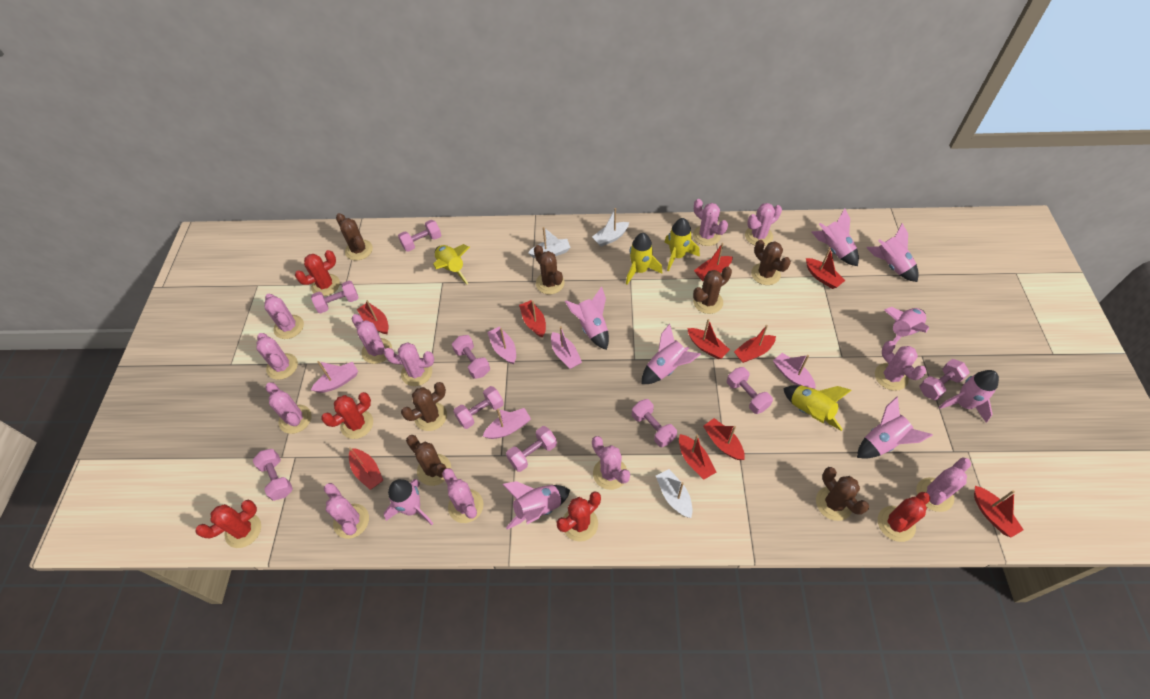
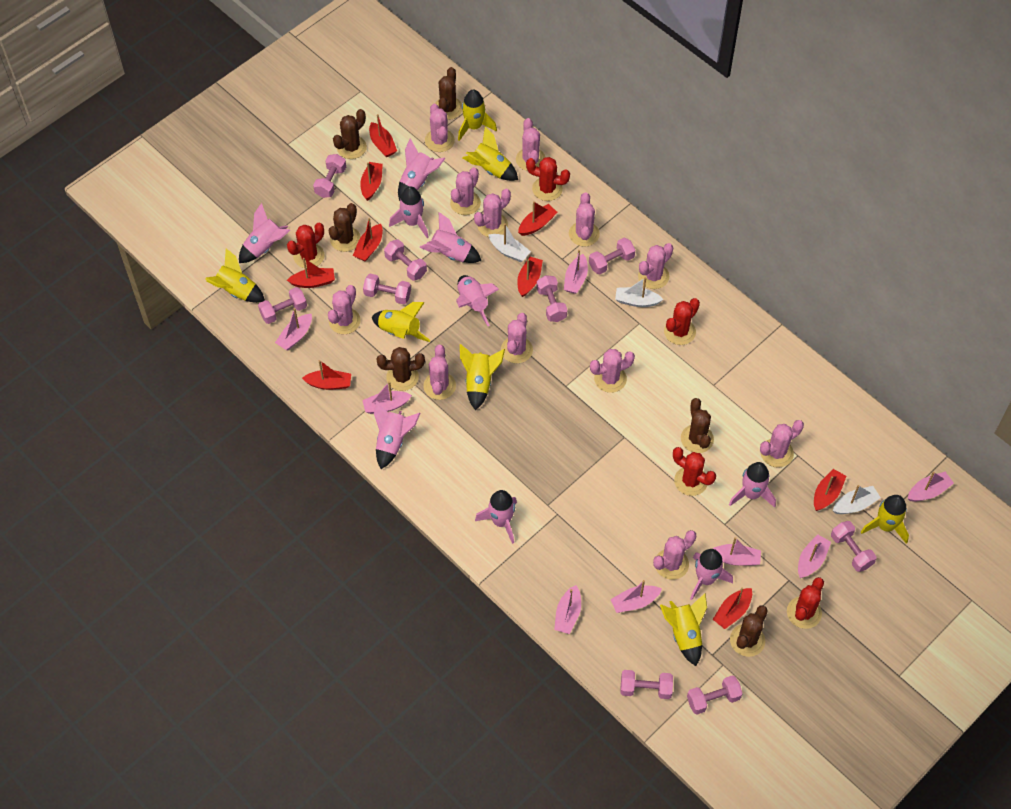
brown cactus: 7 -> 6
pink boat: 5 -> 8
red boat: 10 -> 9
yellow rocket: 4 -> 7

